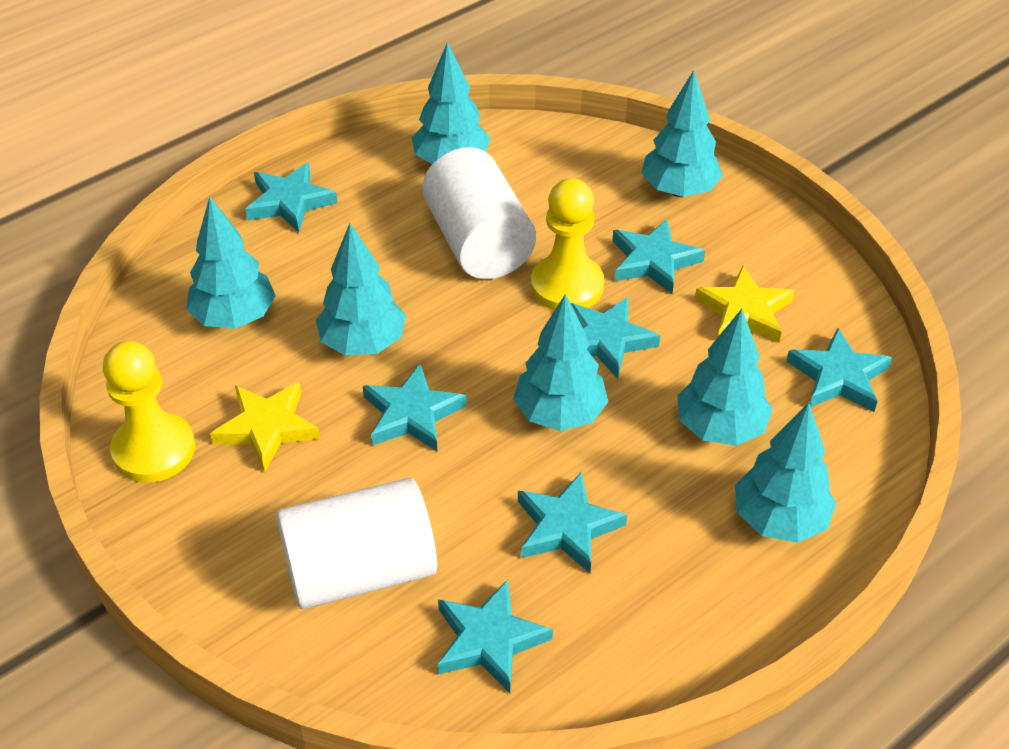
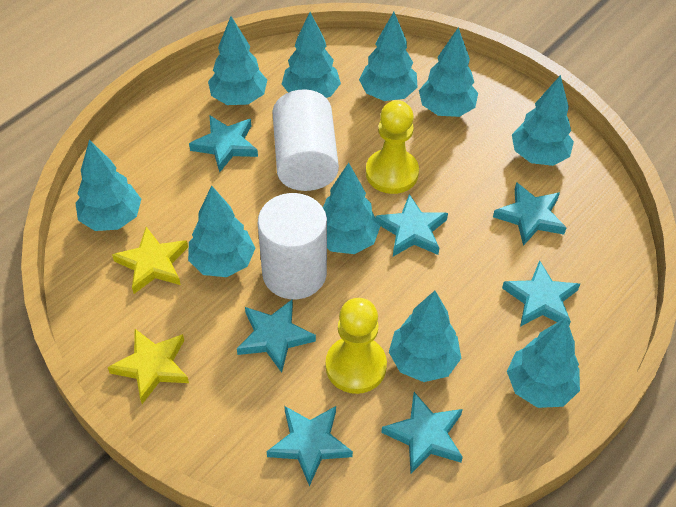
turquoise tree: 7 -> 10

